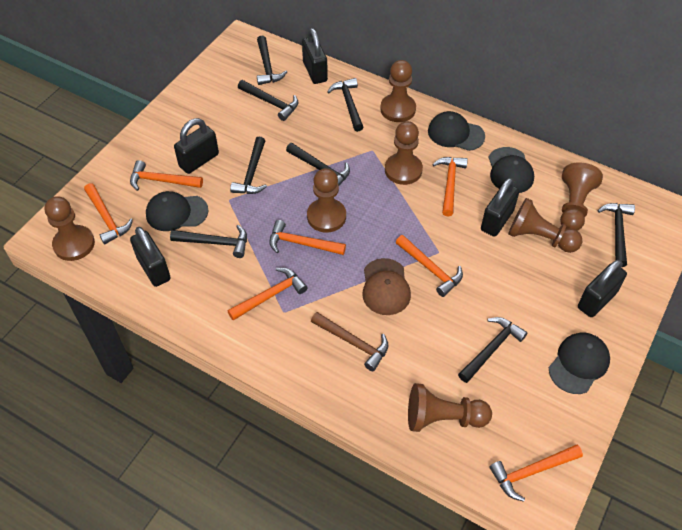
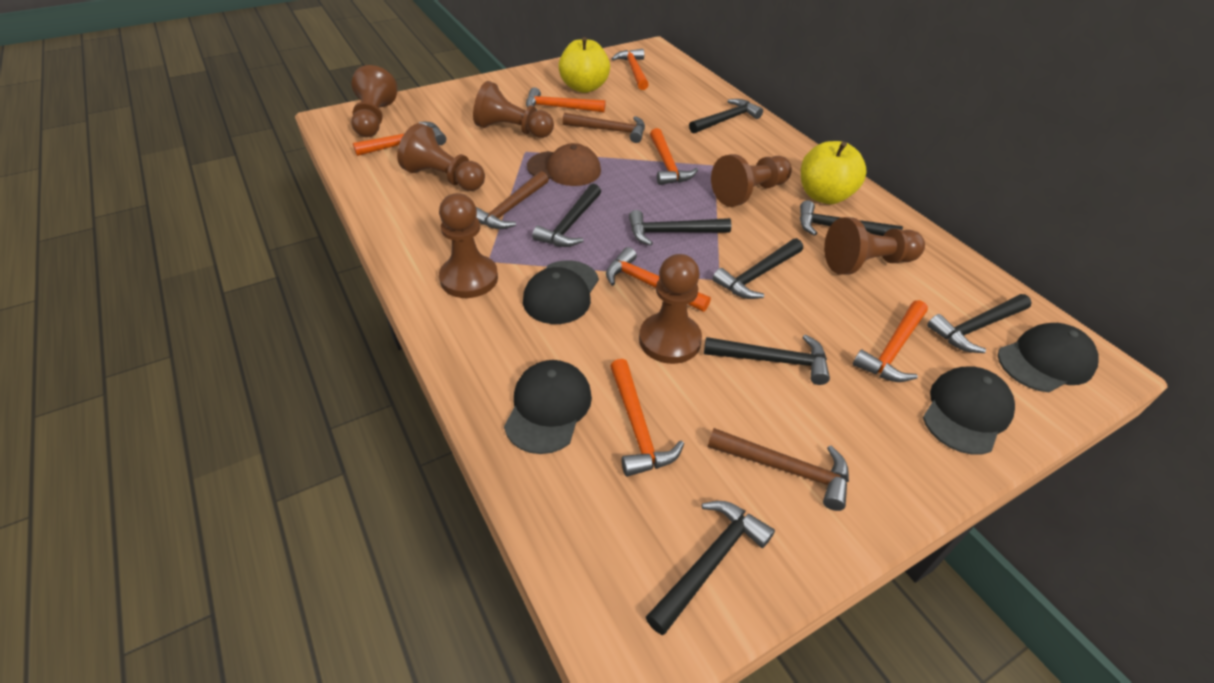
black padlock: 5 -> 0
brown hammer: 1 -> 3
yellow apple: 0 -> 2

